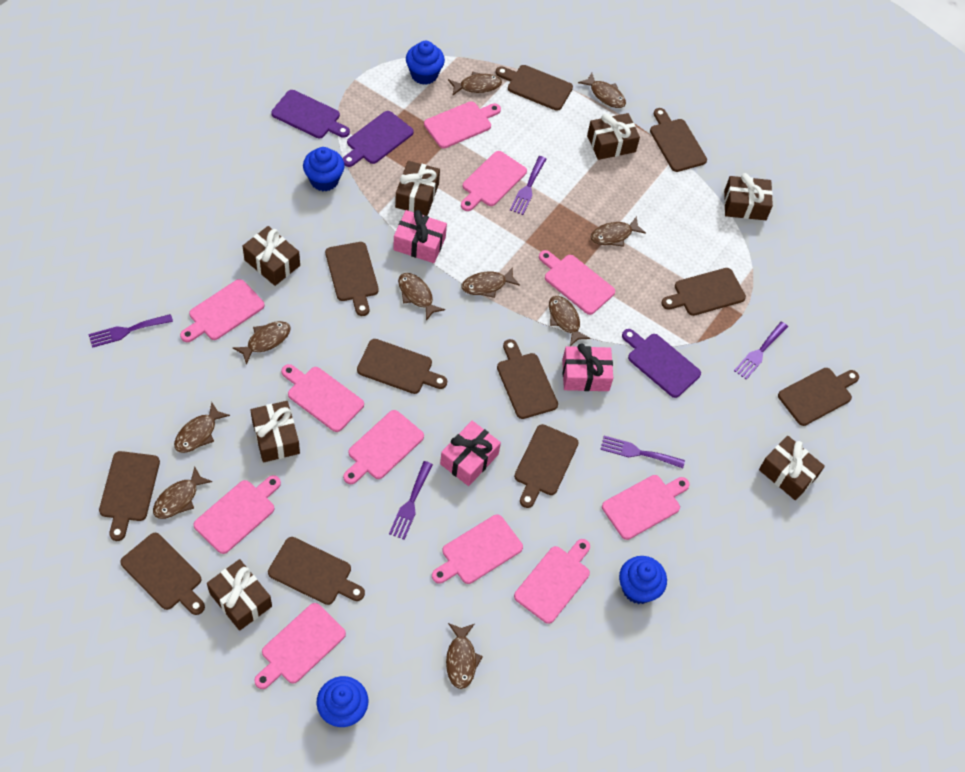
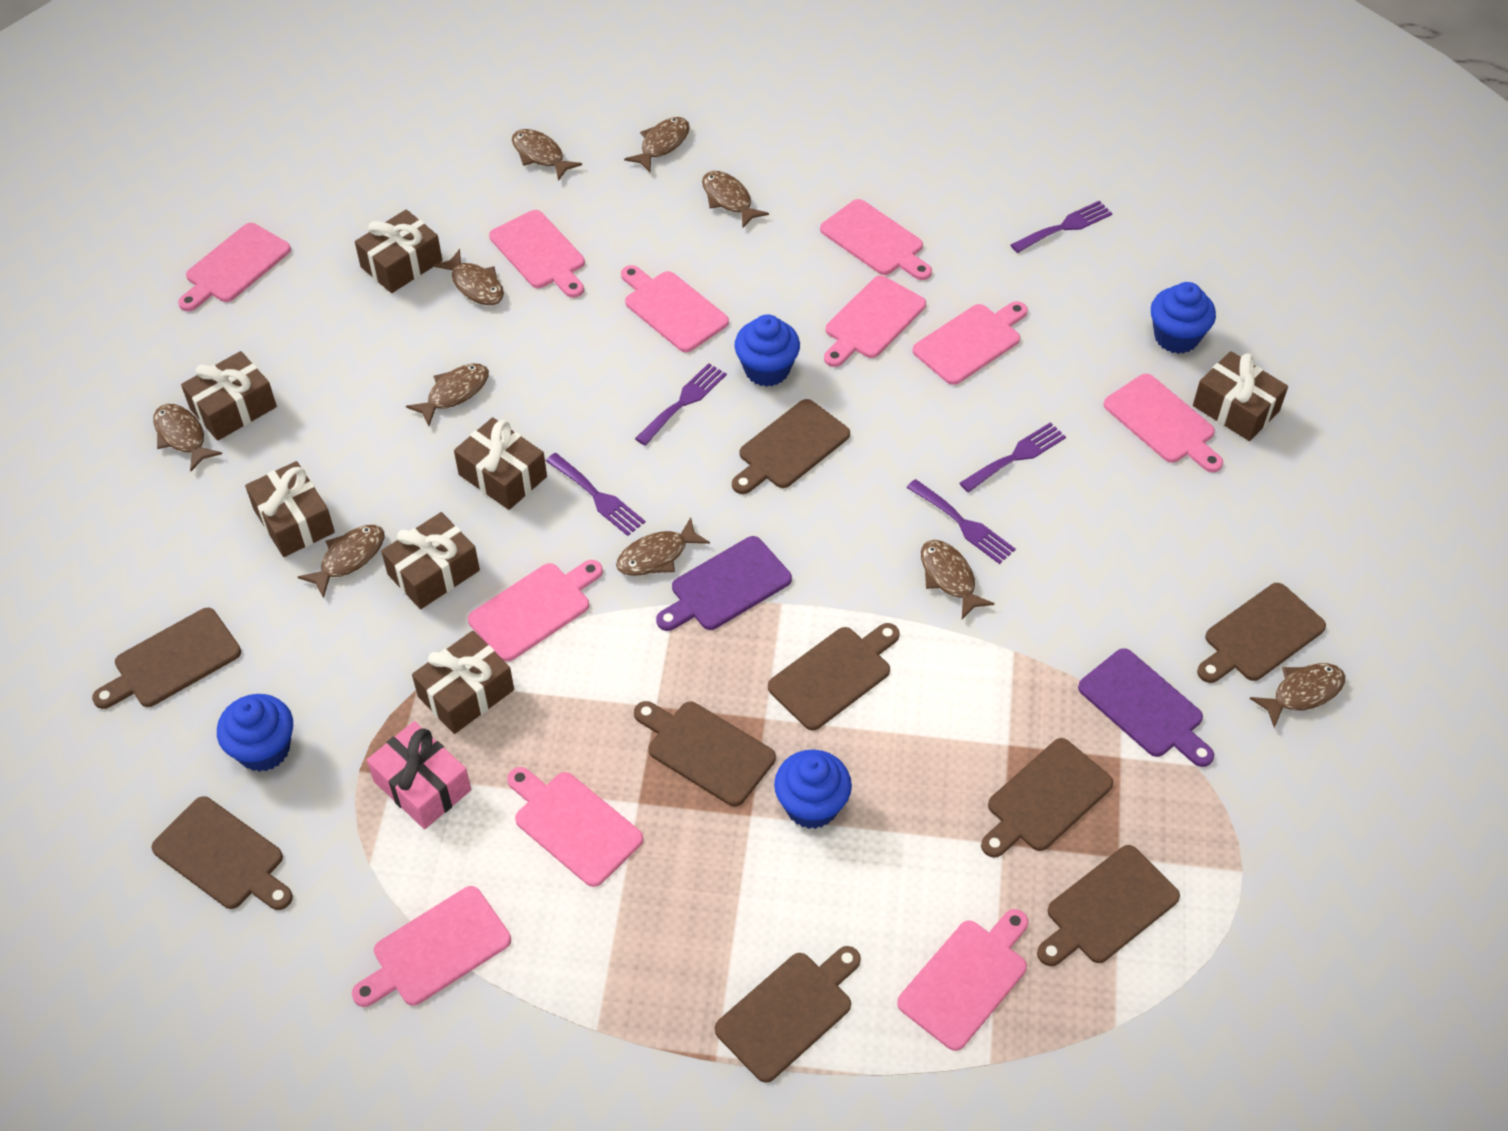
brown cutting board: 11 -> 9
pink gift: 3 -> 1
purple cutting board: 3 -> 2

